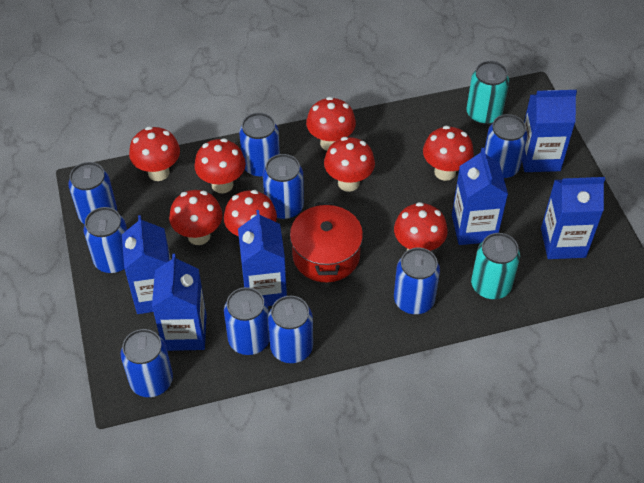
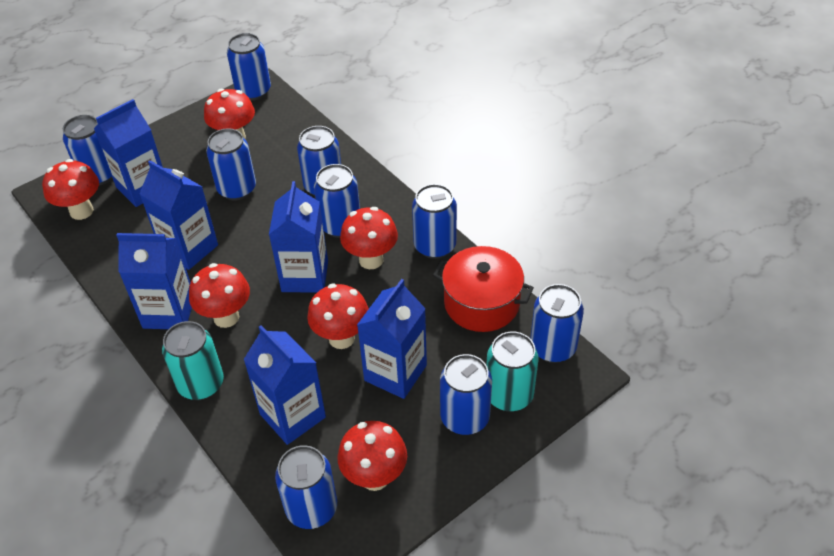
red mushroom: 8 -> 6

